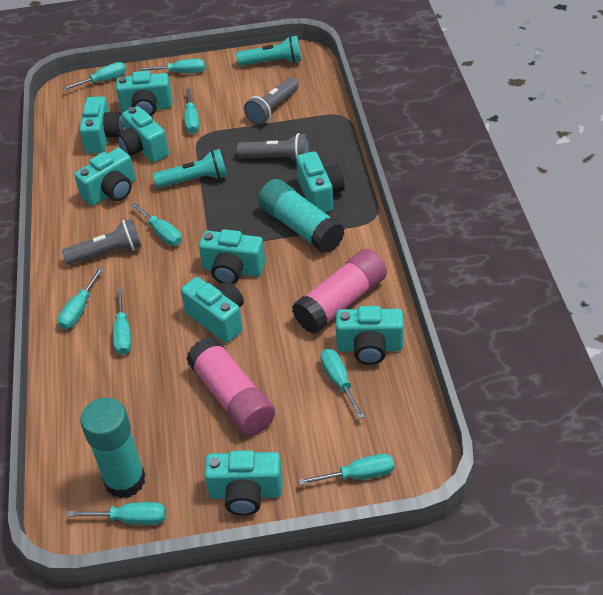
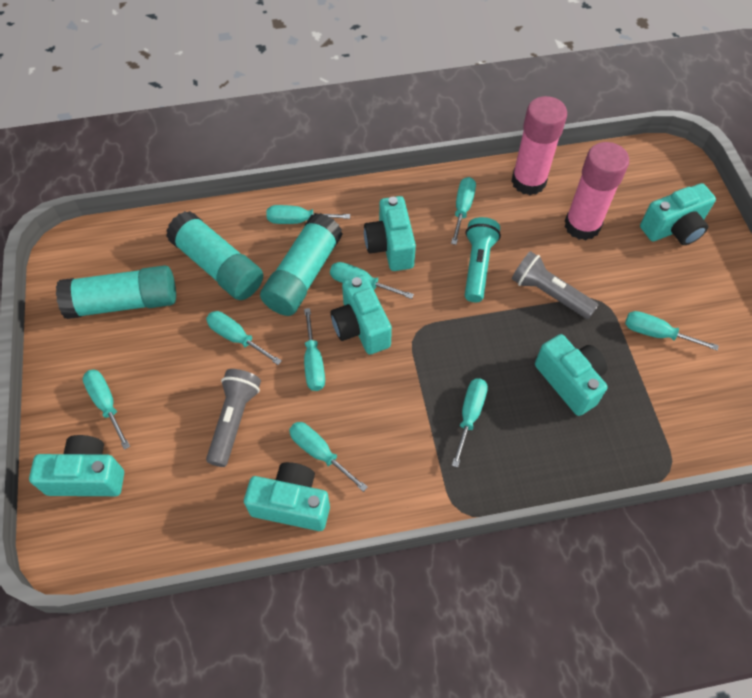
grey flashlight: 3 -> 2
turquoise camera: 9 -> 6
turquoise flashlight: 2 -> 1
turquoise glue stick: 2 -> 3

